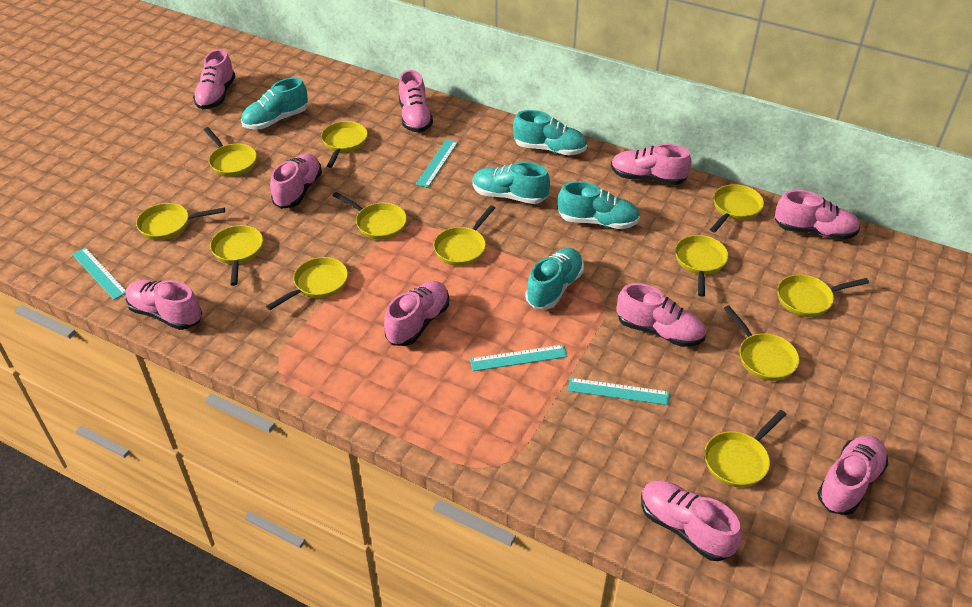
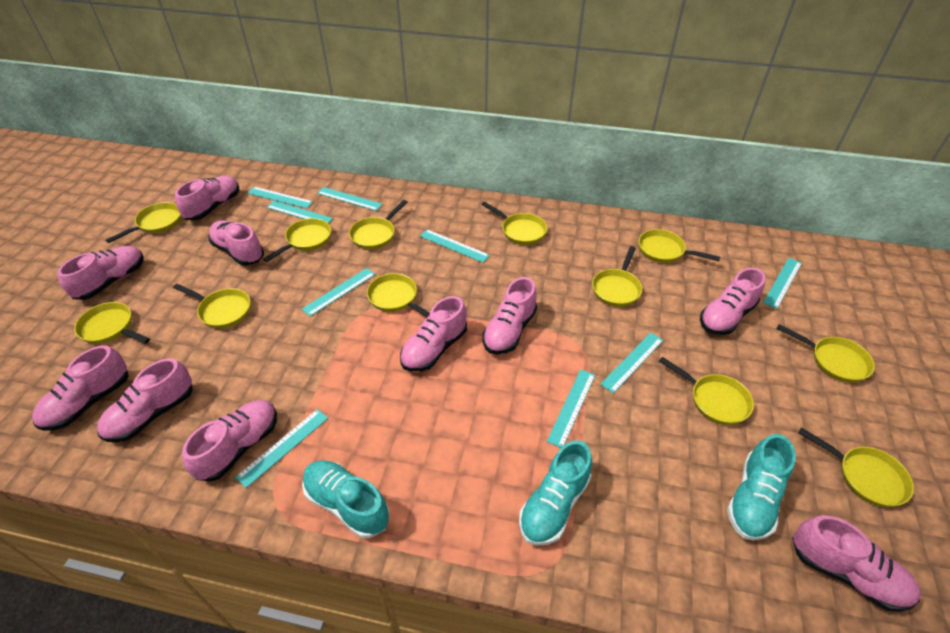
turquoise ruler: 4 -> 9
turquoise shoe: 5 -> 3

